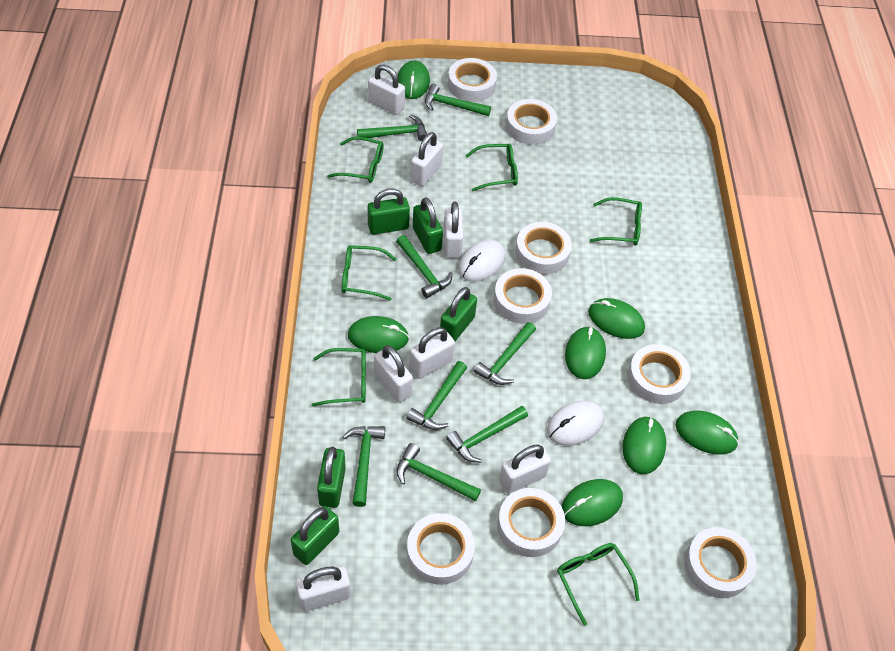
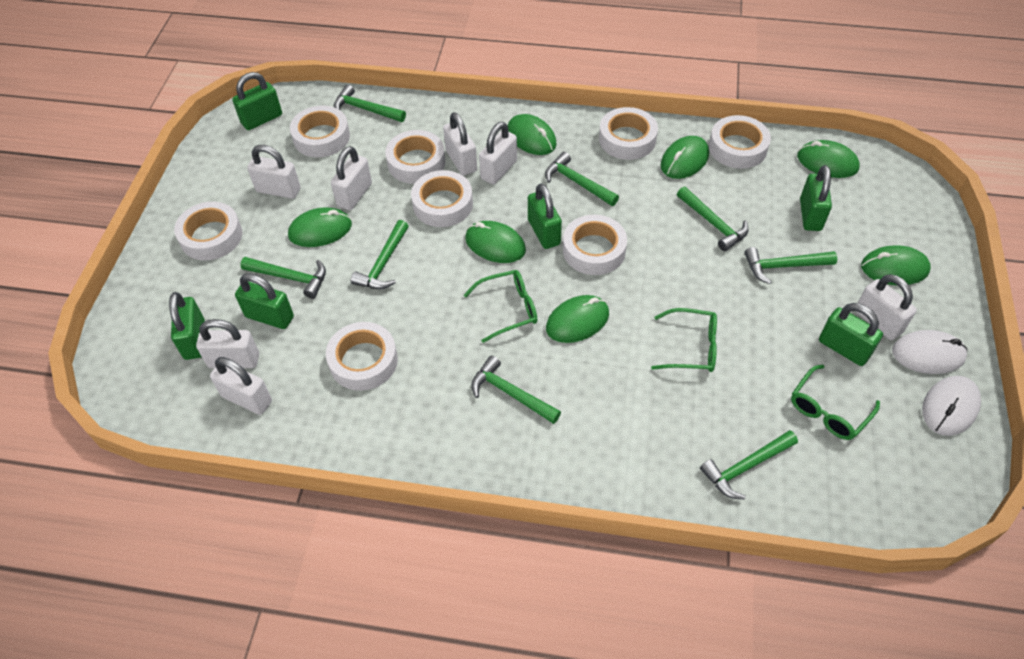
green glasses: 6 -> 3
green padlock: 5 -> 6

